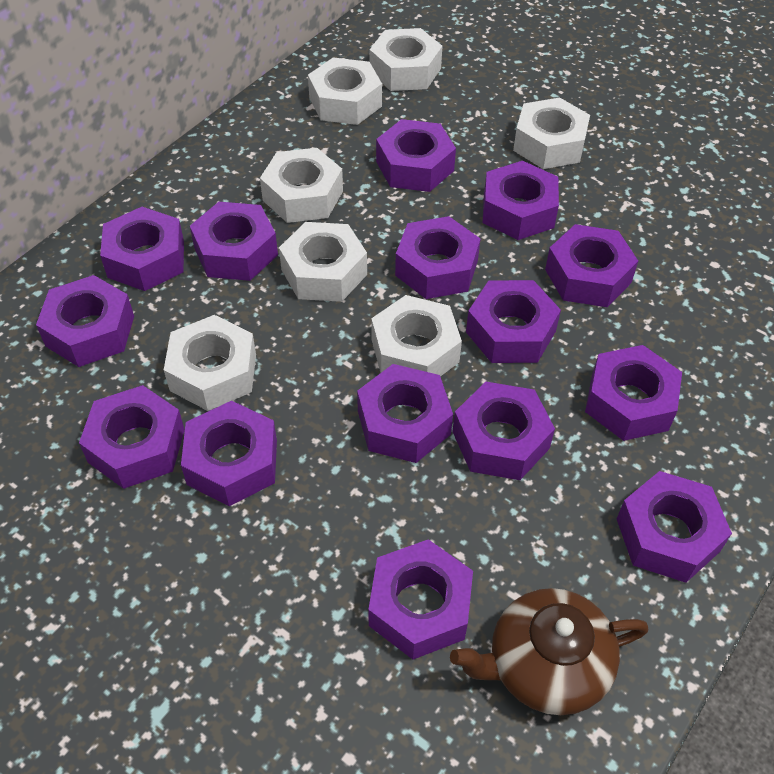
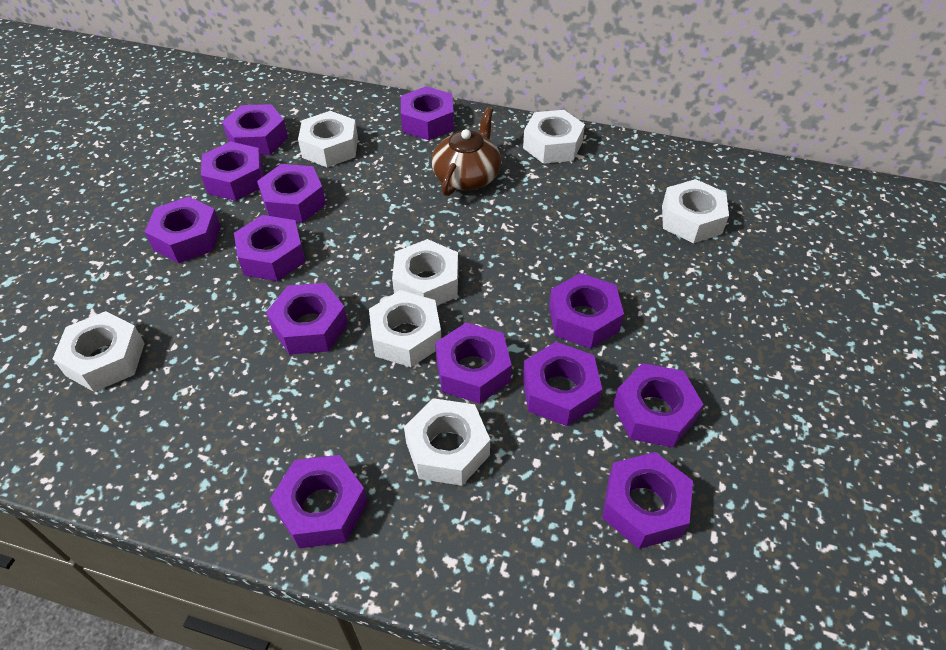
purple nut: 15 -> 13

